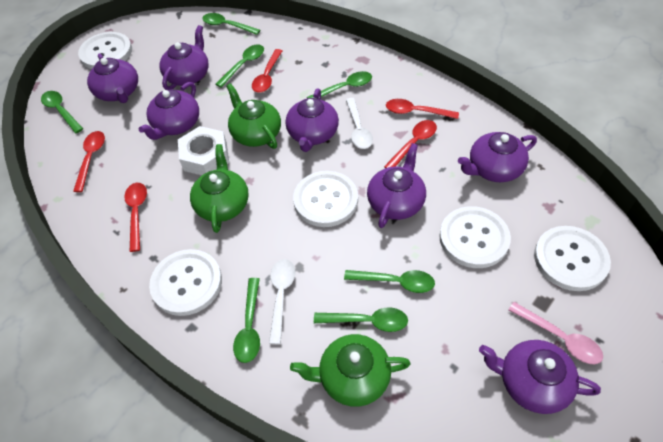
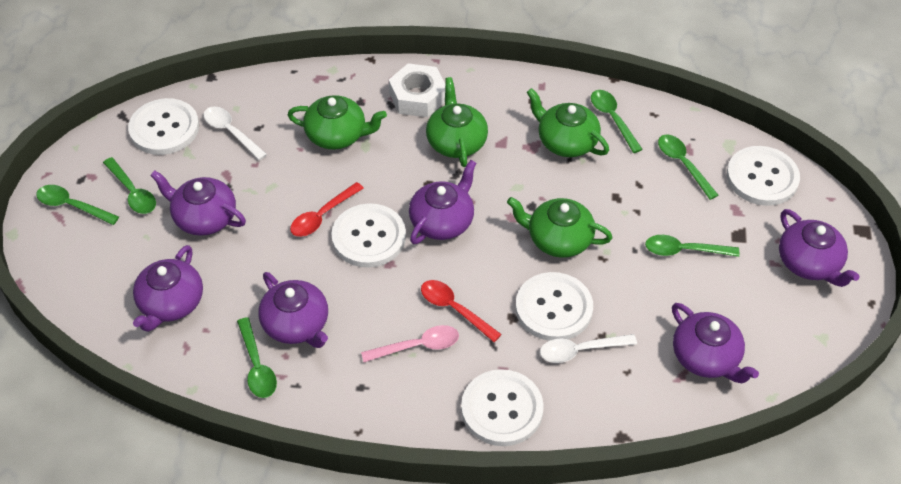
green spoon: 7 -> 6
green teapot: 3 -> 4
purple teapot: 7 -> 6
red spoon: 5 -> 2

